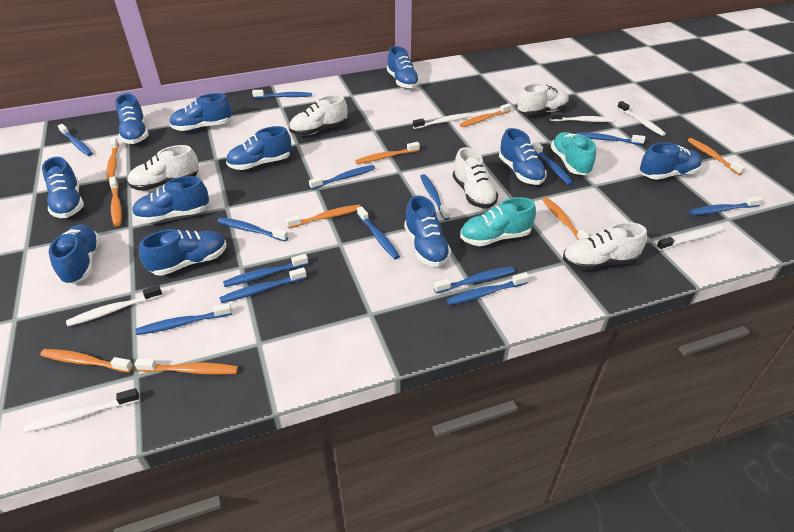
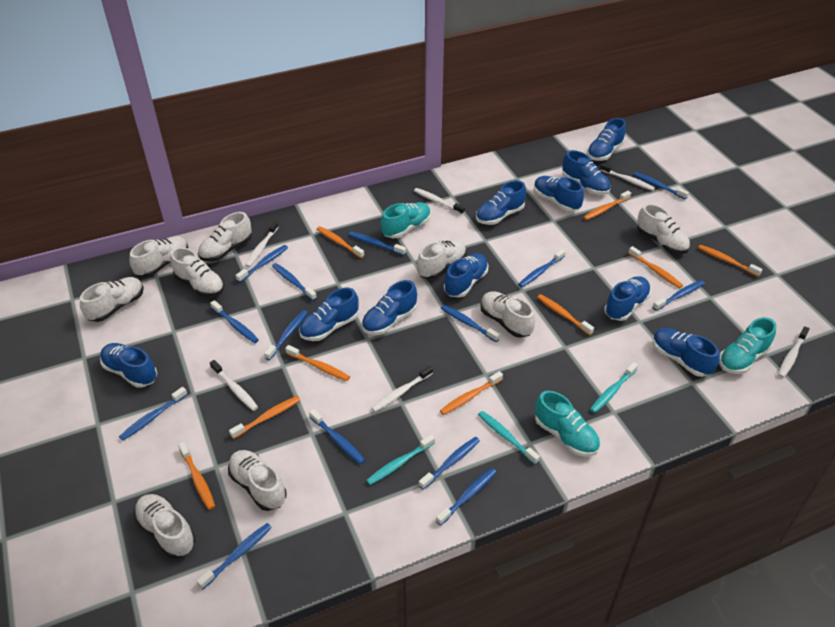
blue shoe: 11 -> 10
turquoise shoe: 2 -> 3
turquoise toothbrush: 0 -> 3
white shoe: 5 -> 9

